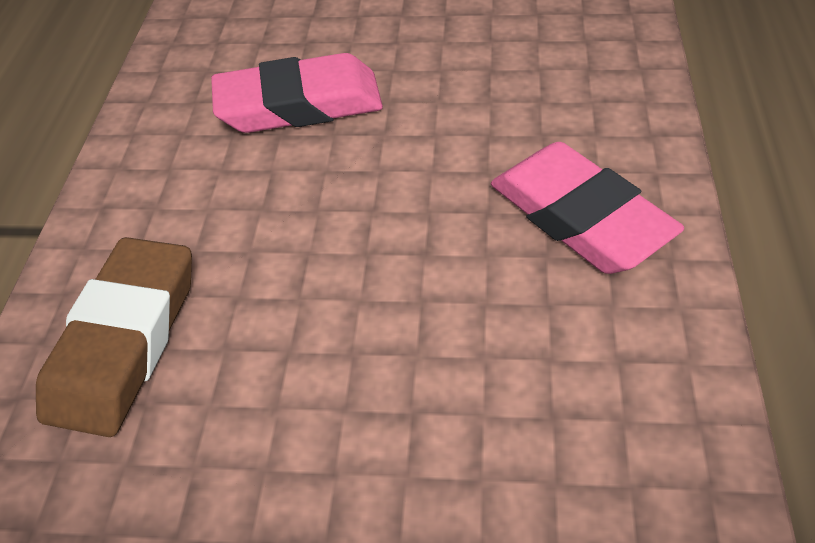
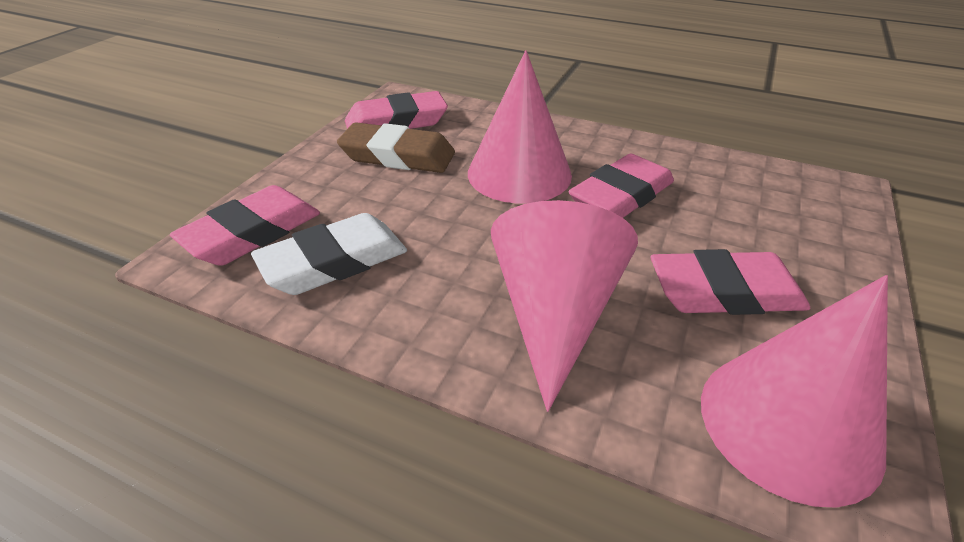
pink cone: 0 -> 3
pink eraser: 2 -> 4
white eraser: 0 -> 1

